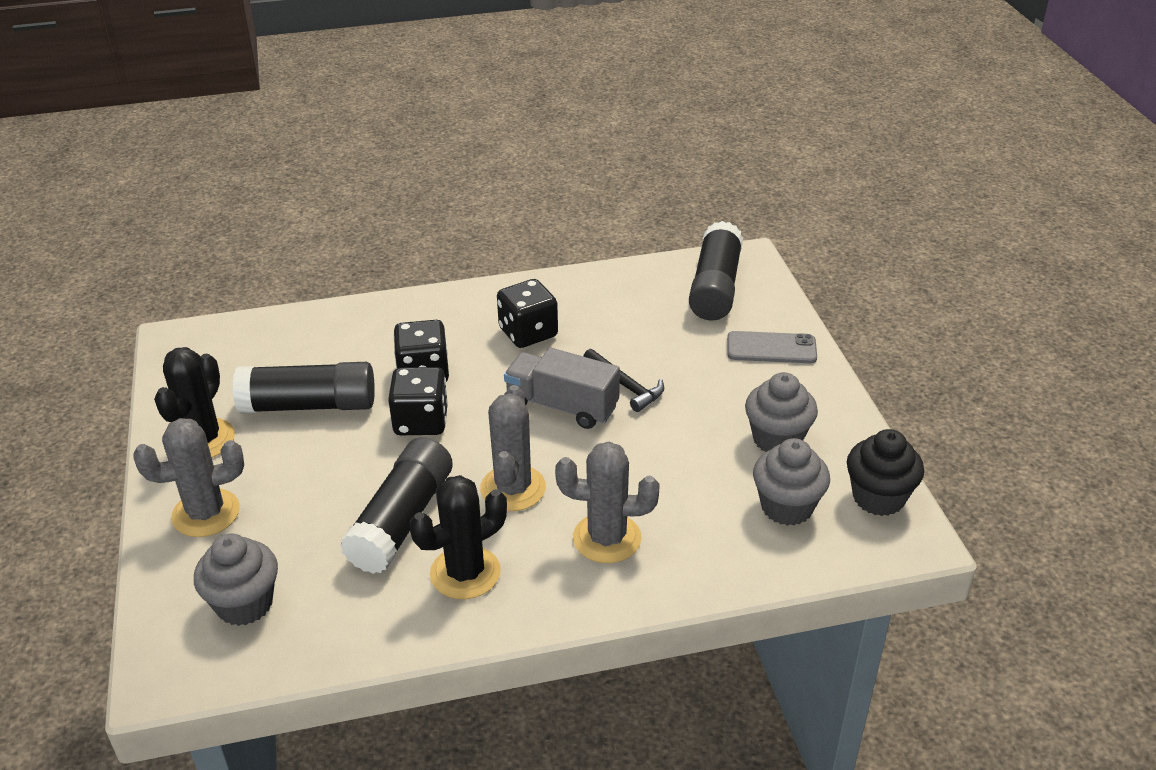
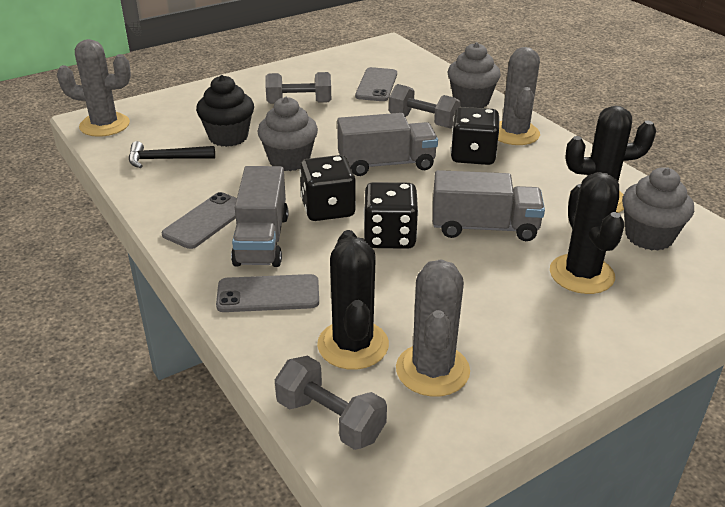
black cactus: 2 -> 3
black glue stick: 3 -> 0
grey dumbbell: 0 -> 3
grey phone: 1 -> 3
grey truck: 1 -> 3

